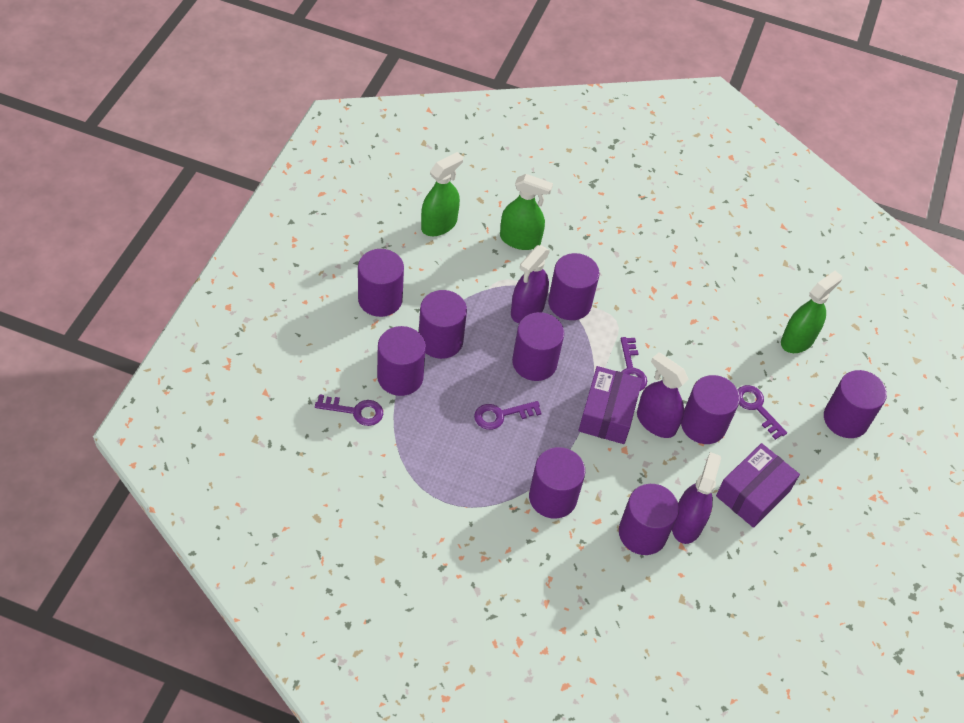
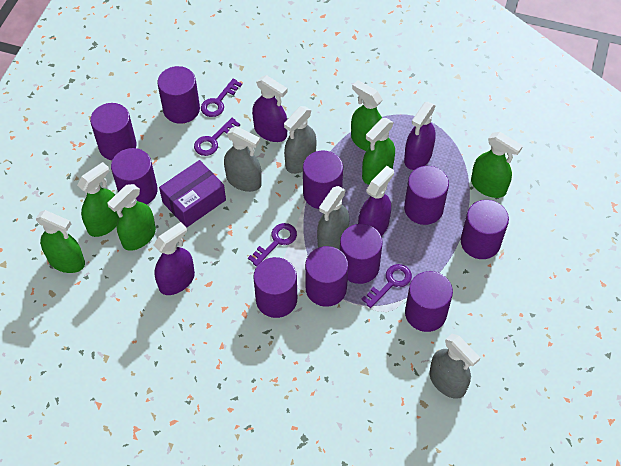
green spray bottle: 3 -> 6
grey spray bottle: 0 -> 4
purple box: 2 -> 1
purple cylinder: 9 -> 10
purple spray bottle: 3 -> 4

